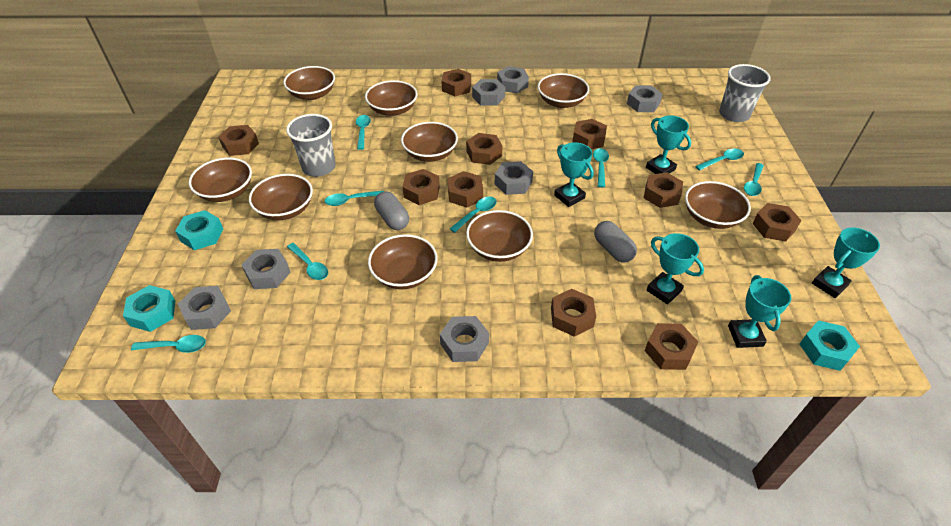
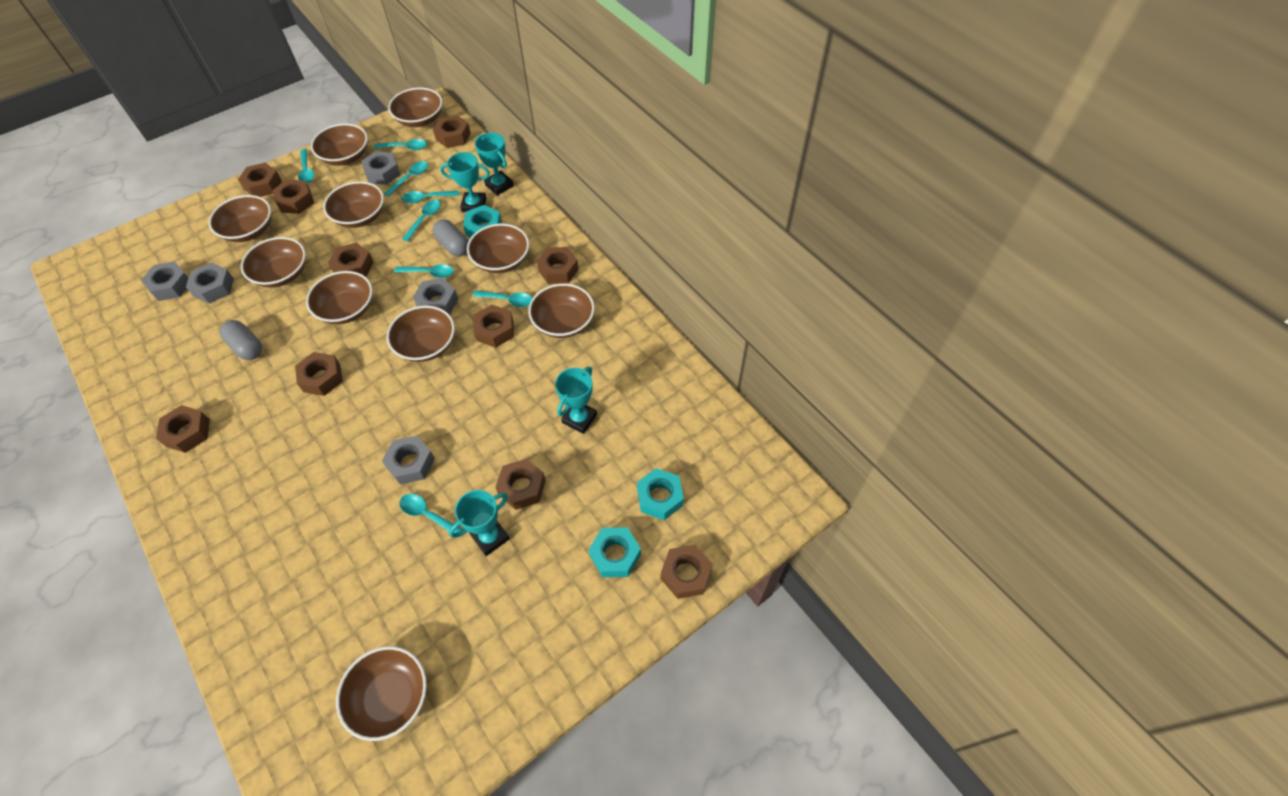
brown bowl: 9 -> 10
grey cup: 2 -> 0
grey nut: 7 -> 5
turquoise trophy: 5 -> 4

